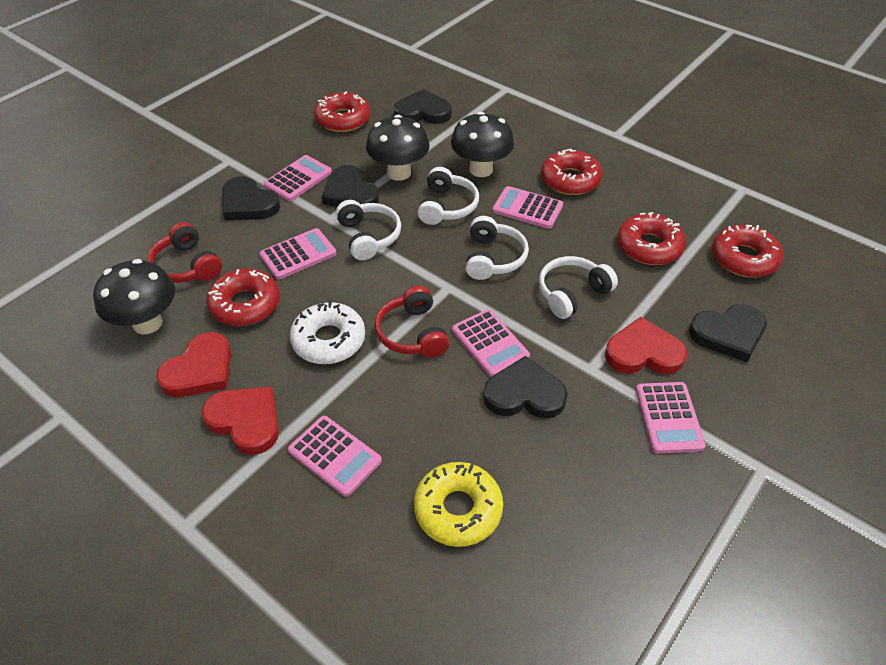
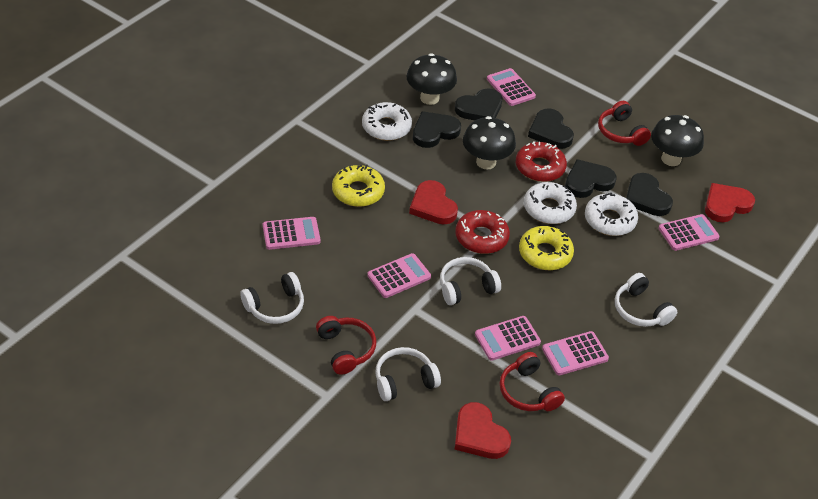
red donut: 5 -> 2
red headphones: 2 -> 3
white donut: 1 -> 3
yellow donut: 1 -> 2

